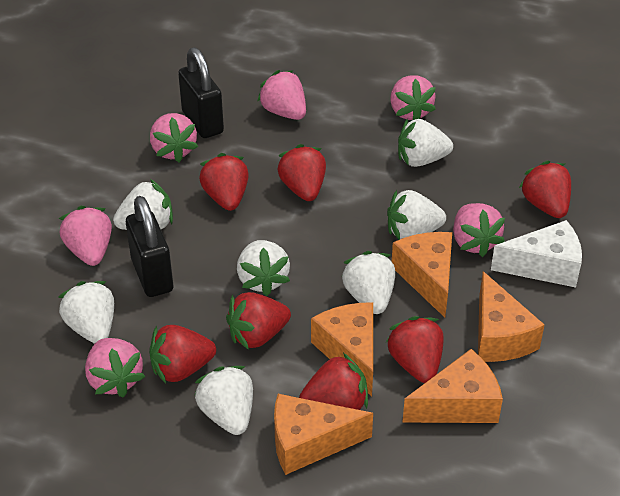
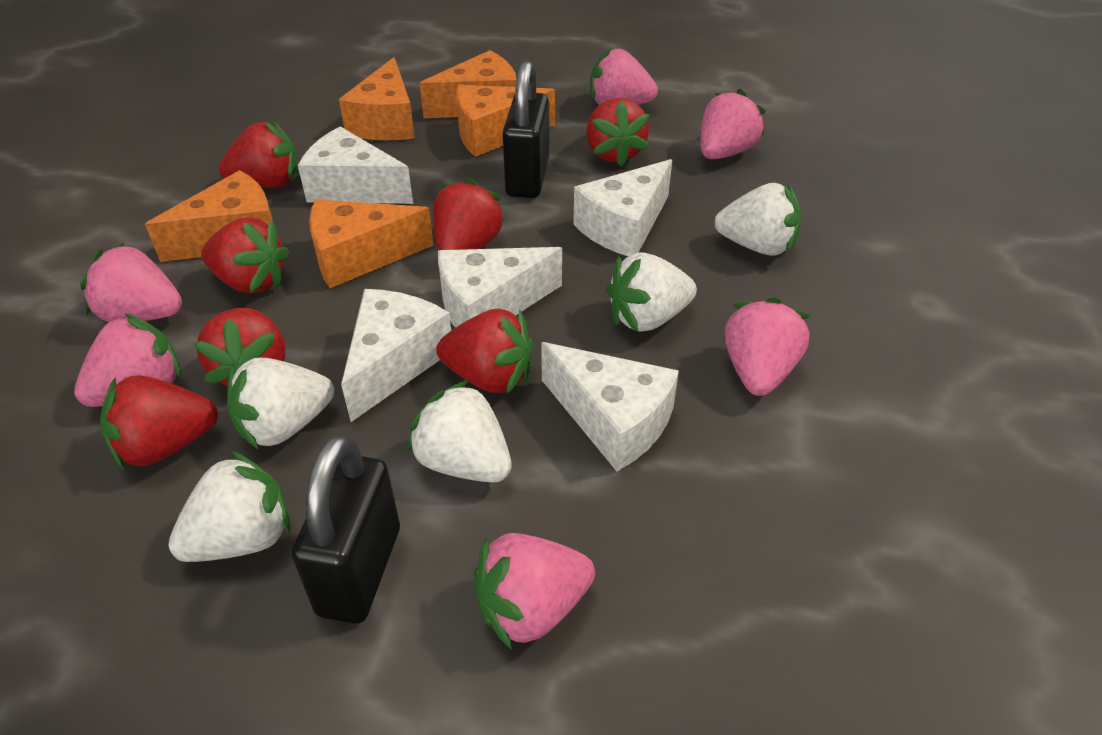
white cheese: 1 -> 5
white strawberry: 7 -> 5

